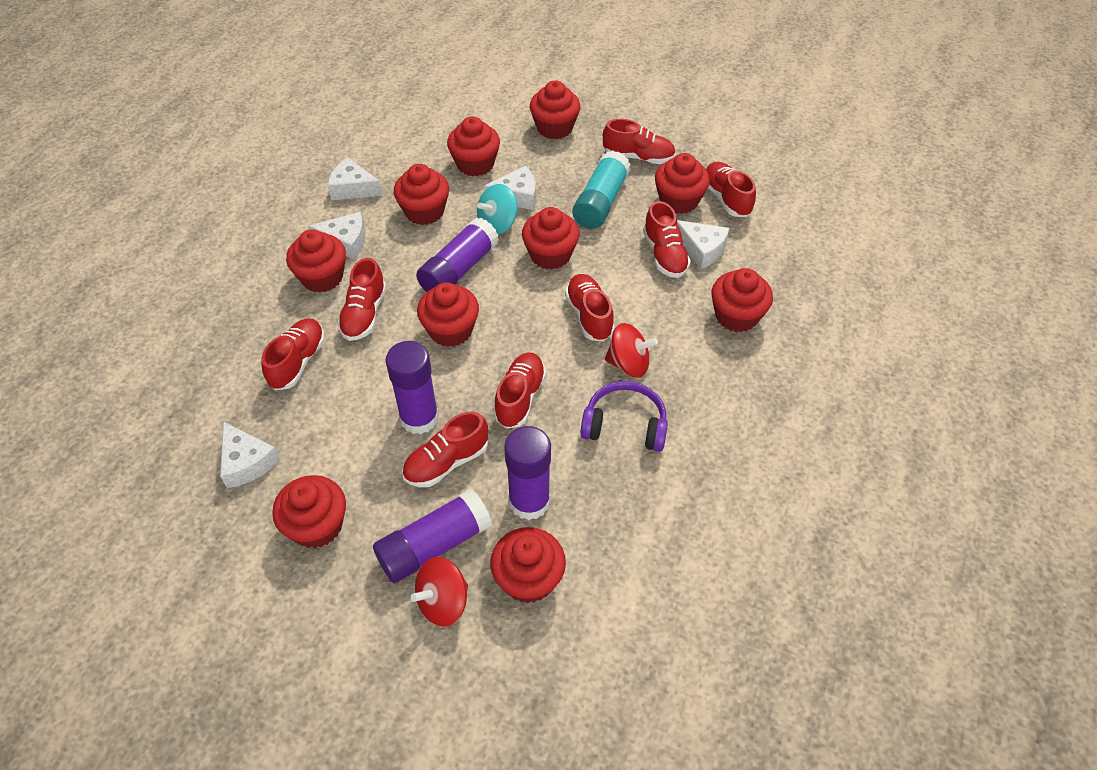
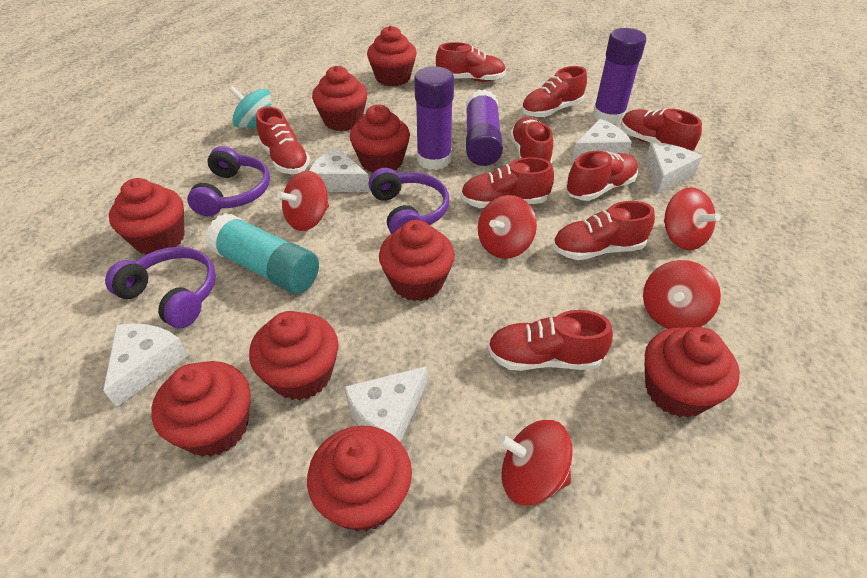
purple glue stick: 4 -> 3
purple headphones: 1 -> 3
red cupcake: 10 -> 9
red shoe: 8 -> 9
red spinning top: 2 -> 5

